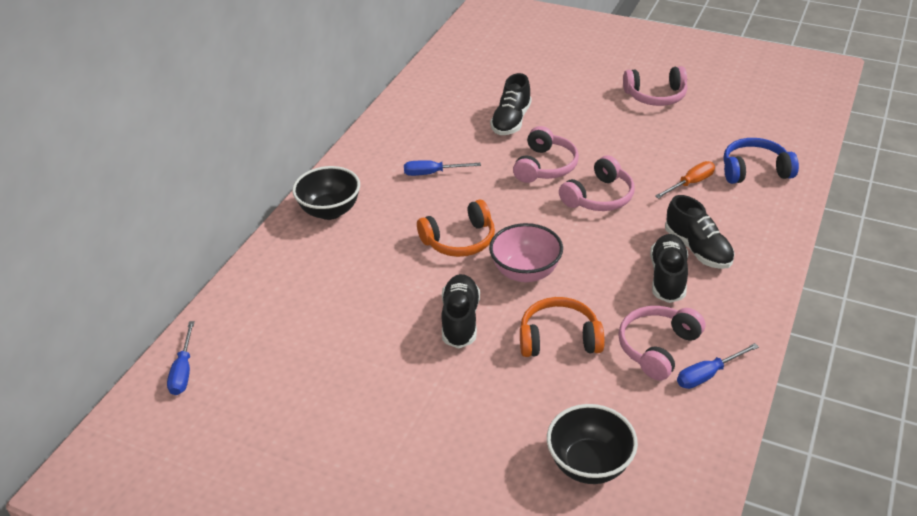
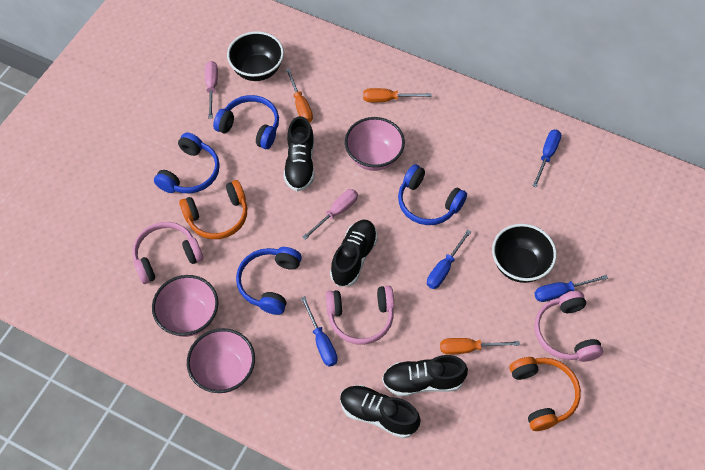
blue headphones: 1 -> 4
blue screwdriver: 3 -> 4
orange screwdriver: 1 -> 3
pink bowl: 1 -> 3
pink headphones: 4 -> 3
pink screwdriver: 0 -> 2

